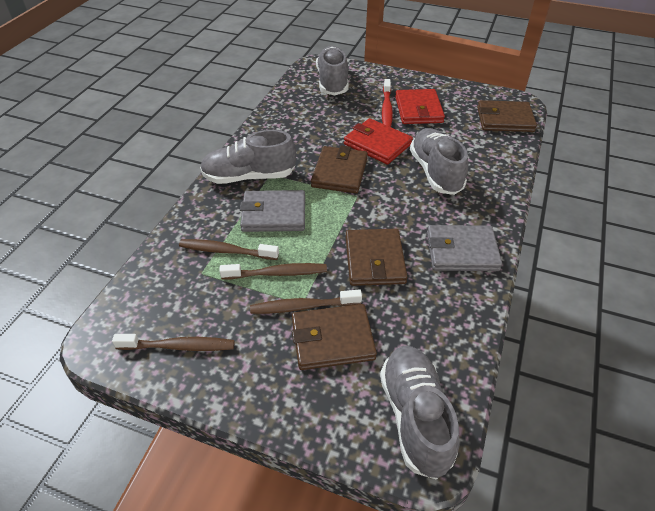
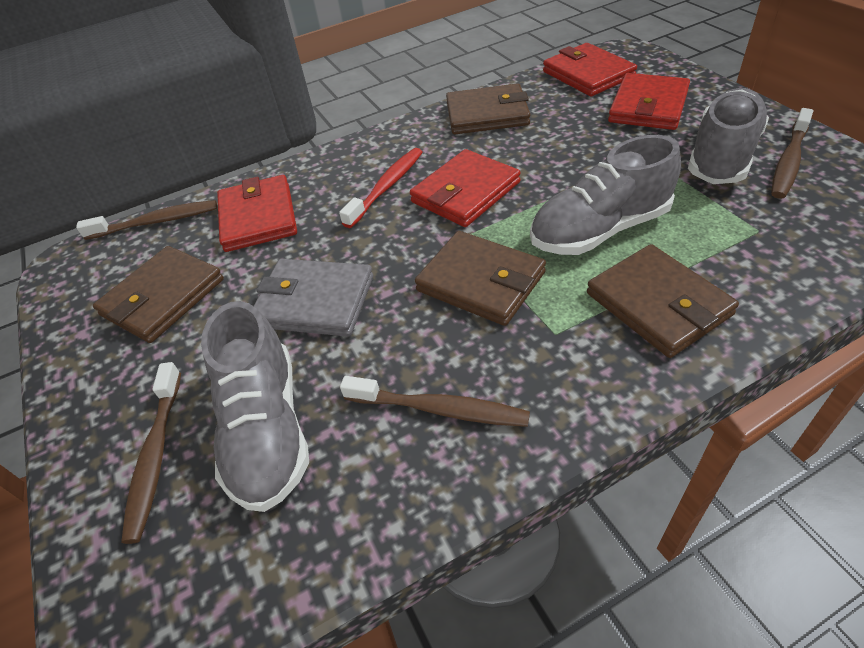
grey shoe: 4 -> 3
grey wallet: 2 -> 1
red wallet: 2 -> 4

